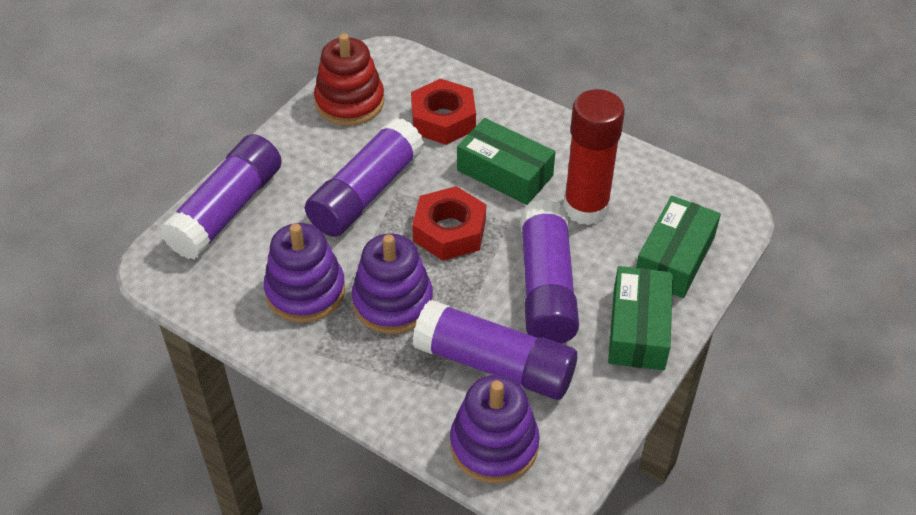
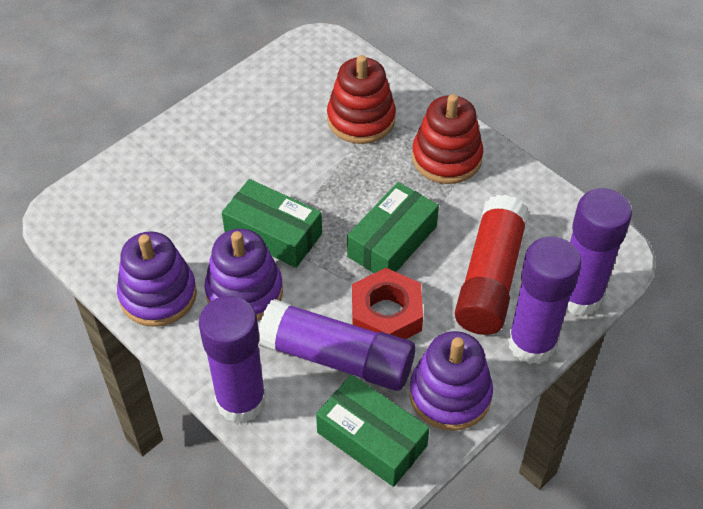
red nut: 2 -> 1
red stacking toy: 1 -> 2

